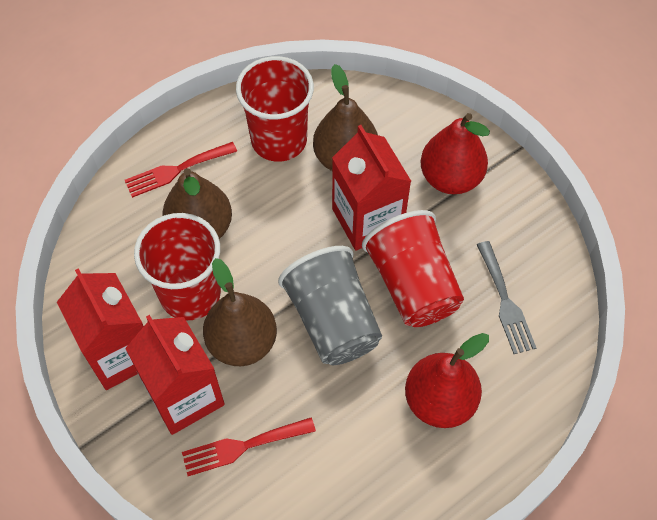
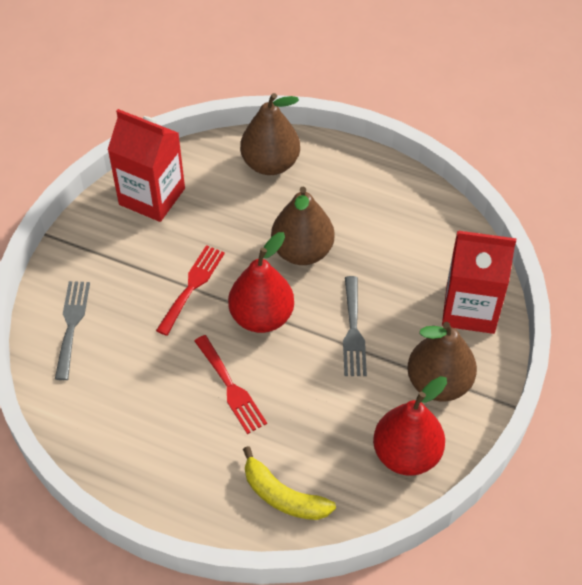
grey cup: 1 -> 0
grey fork: 1 -> 2
red carton: 3 -> 2
red cup: 3 -> 0
yellow banana: 0 -> 1

